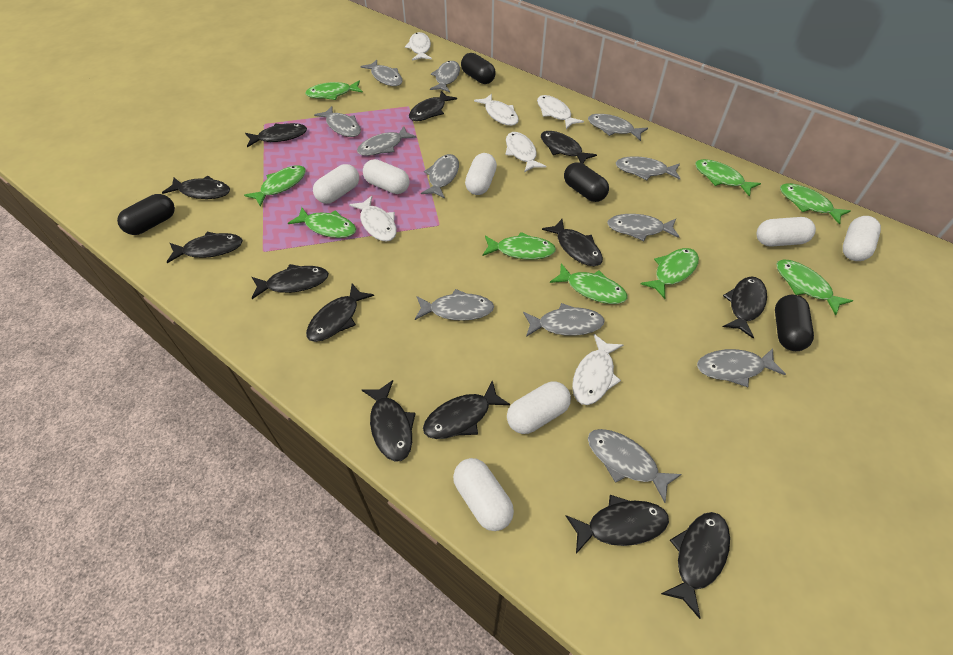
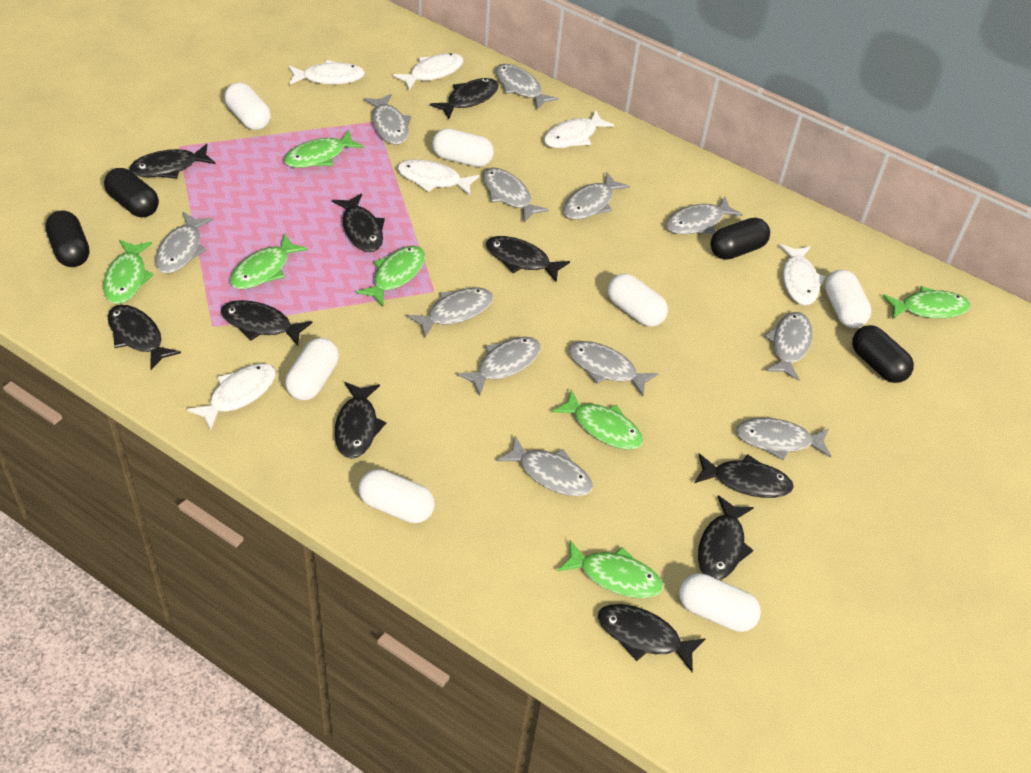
black fish: 13 -> 10
green fish: 9 -> 7

